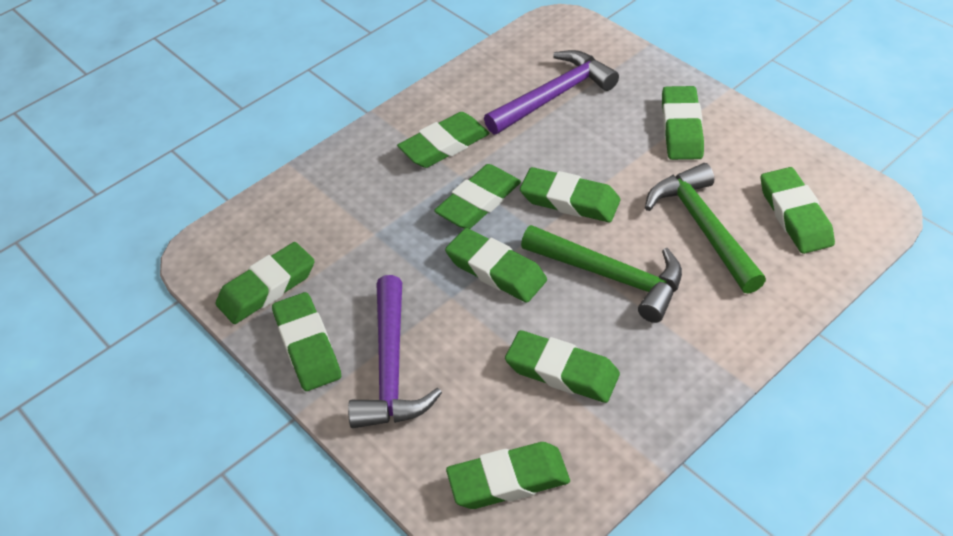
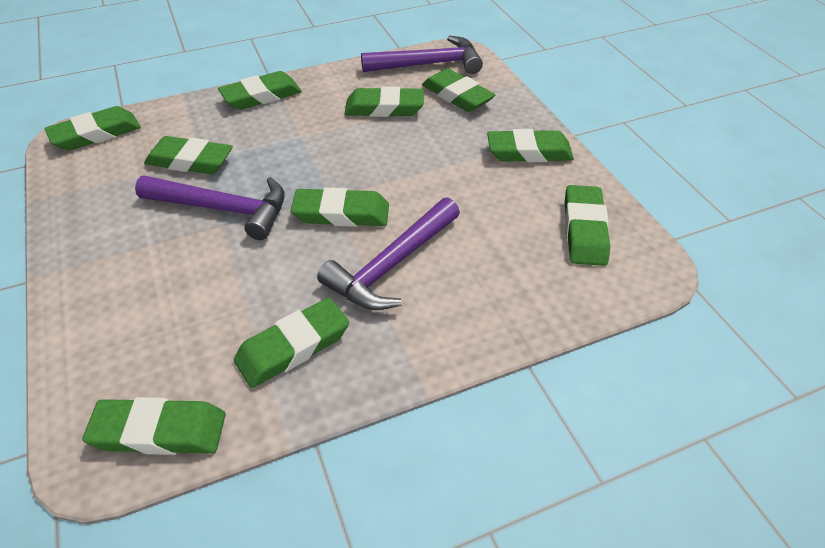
green hammer: 2 -> 0
purple hammer: 2 -> 3

